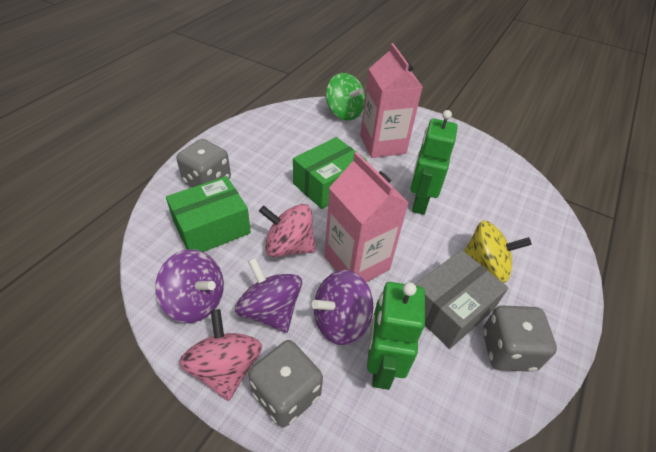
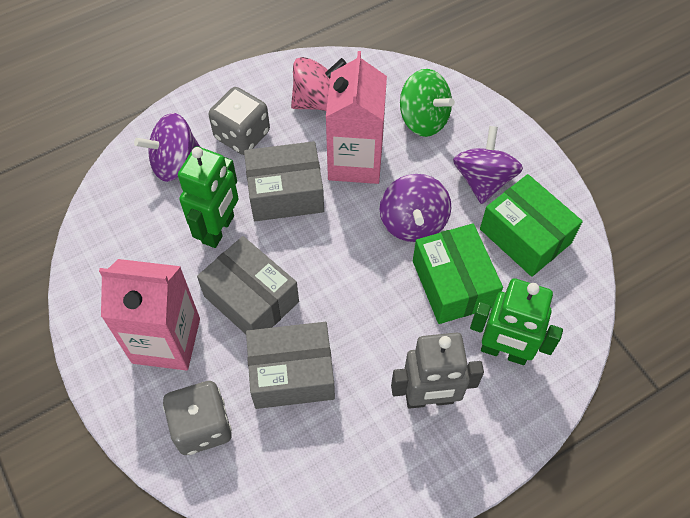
grey box: 1 -> 3
grey dice: 3 -> 2
grey robot: 0 -> 1
pink spinning top: 2 -> 1
yellow spinning top: 1 -> 0

